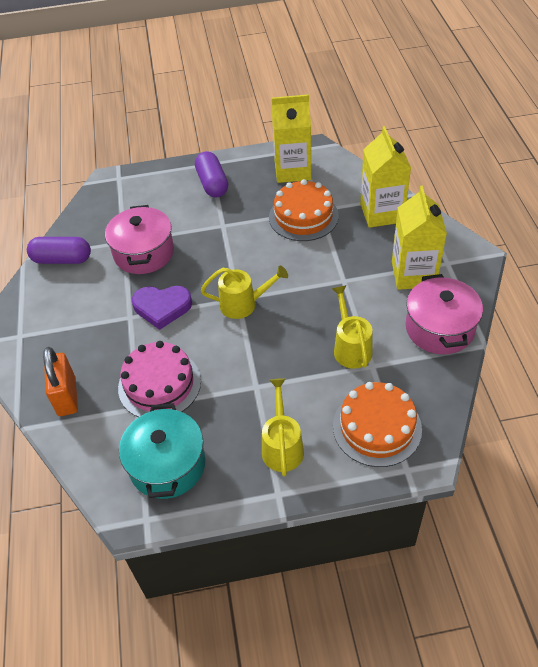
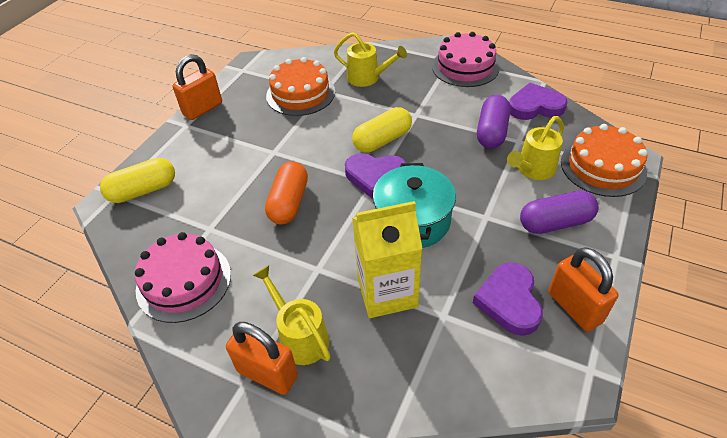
orange capsule: 0 -> 1
orange padlock: 1 -> 3
pink cake: 1 -> 2
pink pot: 2 -> 0
purple heart: 1 -> 3
yellow capsule: 0 -> 2
yellow carton: 3 -> 1

